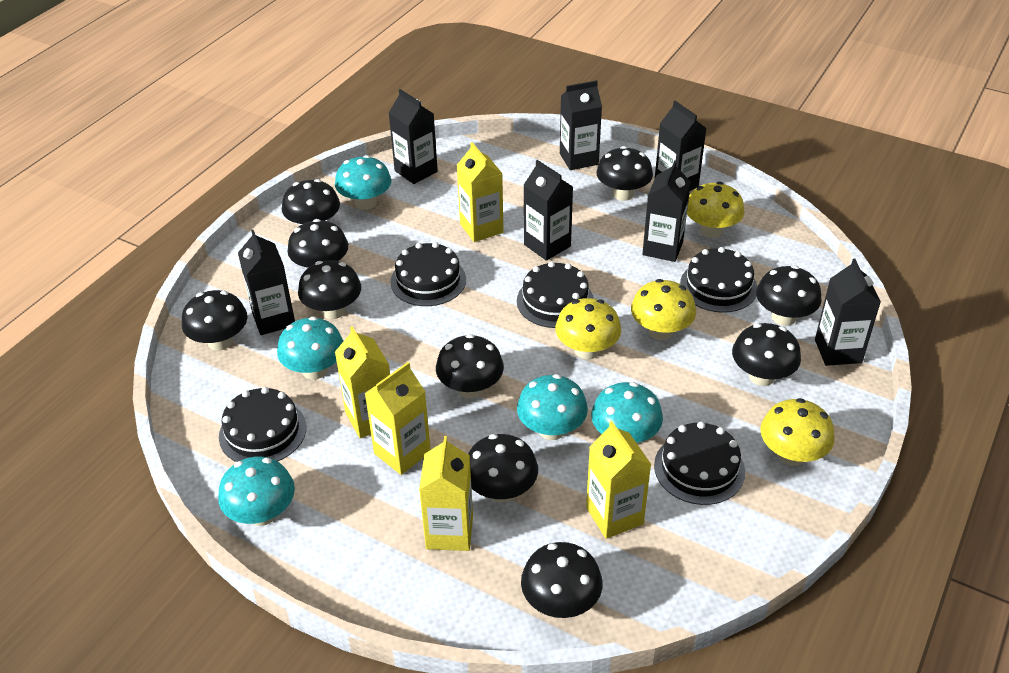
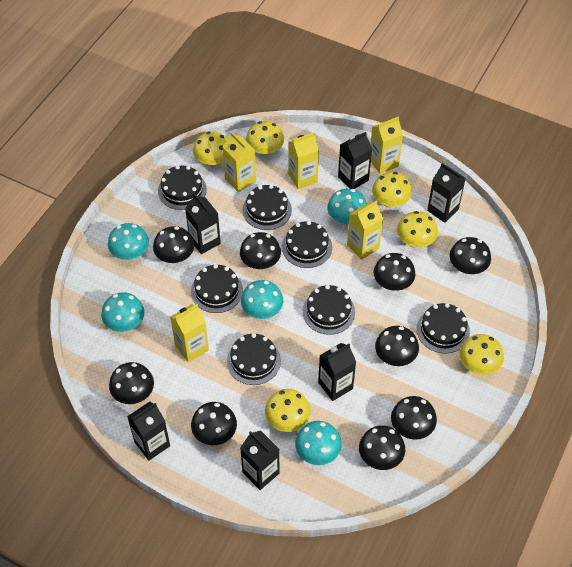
black cake: 5 -> 7
black carton: 7 -> 6
black mushroom: 10 -> 9
yellow mushroom: 4 -> 6

